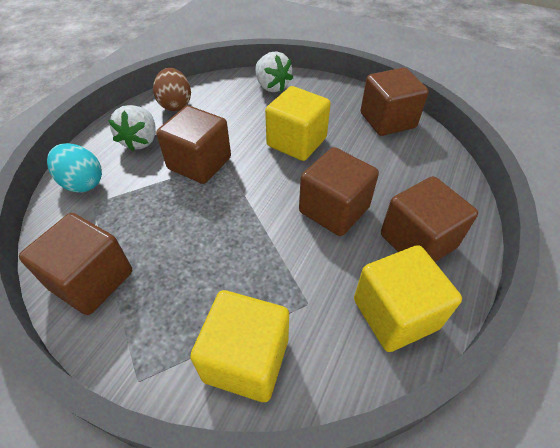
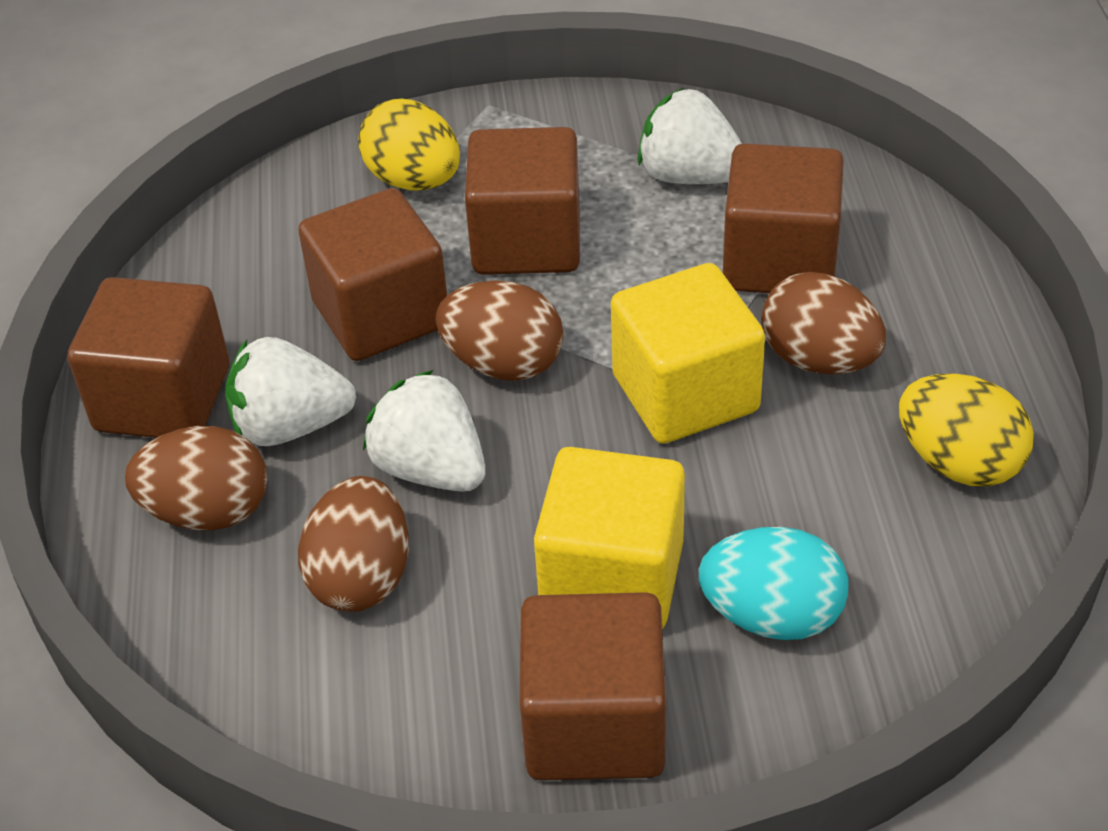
brown egg: 1 -> 4
white strawberry: 2 -> 3
yellow cube: 3 -> 2
yellow egg: 0 -> 2

